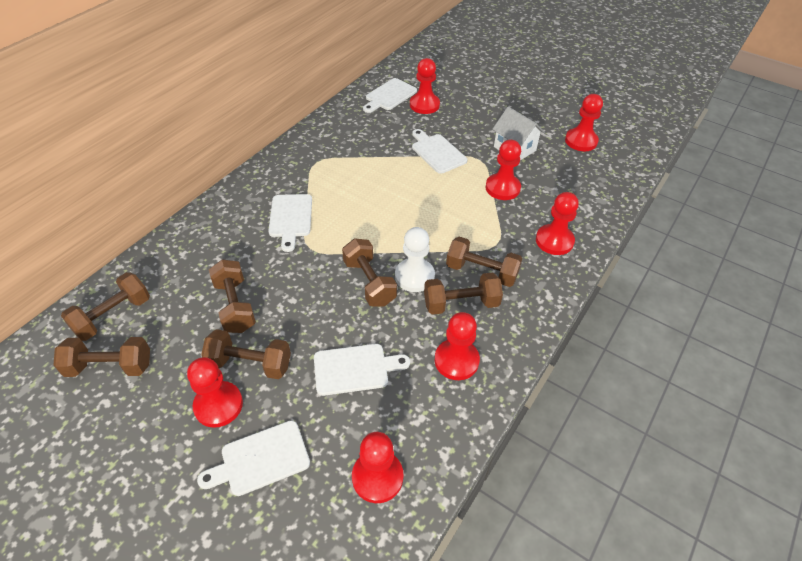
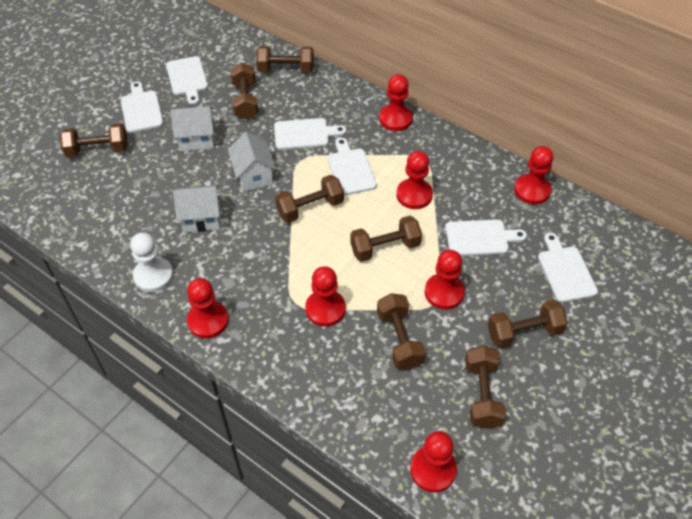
brown dumbbell: 7 -> 8
white cutting board: 5 -> 6
white house: 1 -> 3

